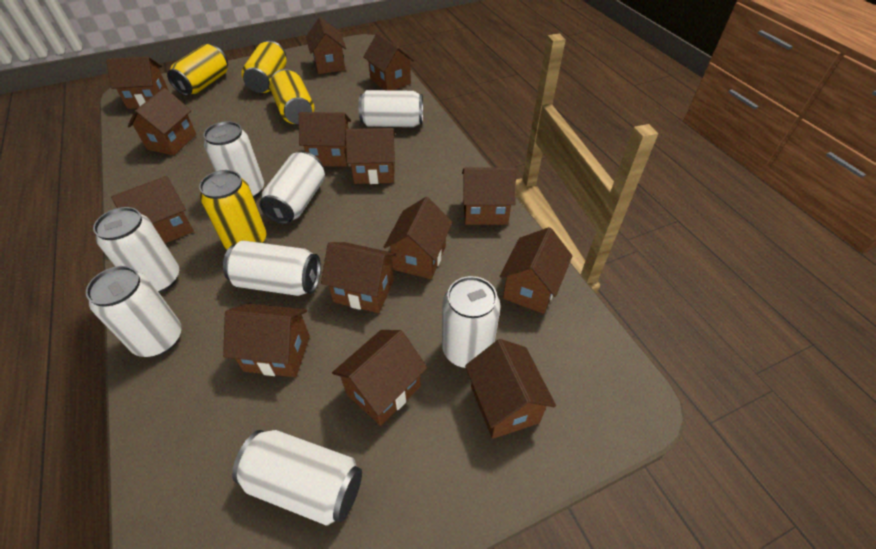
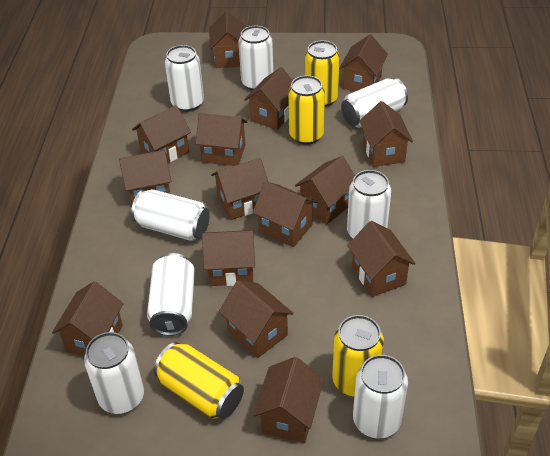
brown house: 14 -> 15

